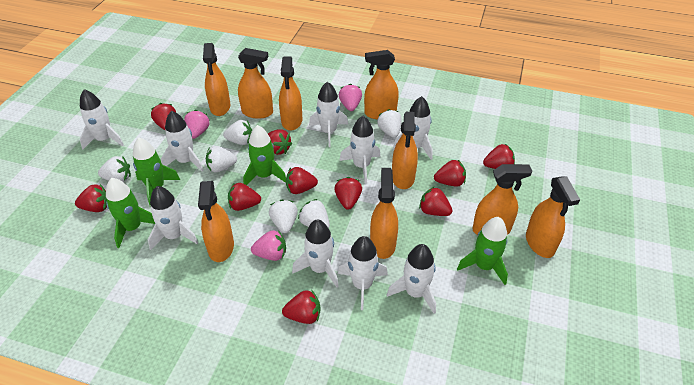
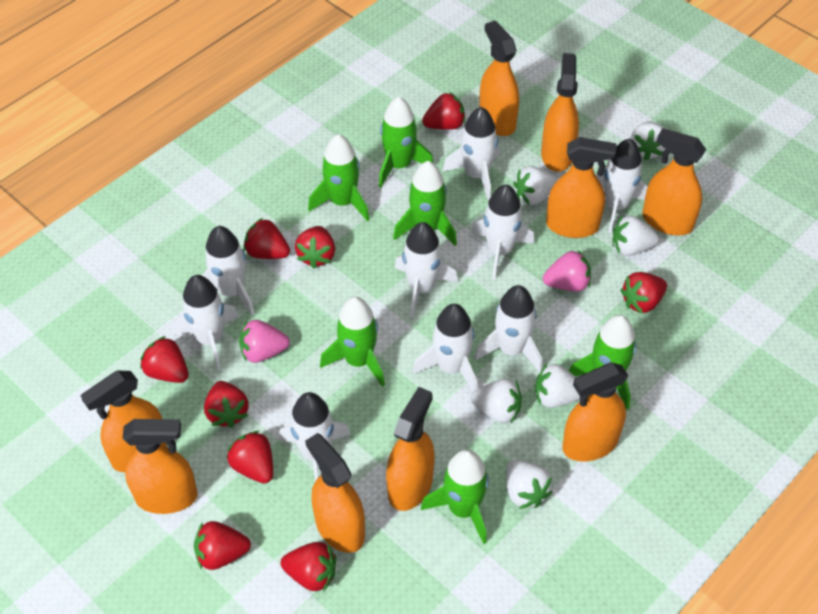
green rocket: 4 -> 6
pink strawberry: 3 -> 2
red strawberry: 10 -> 9

